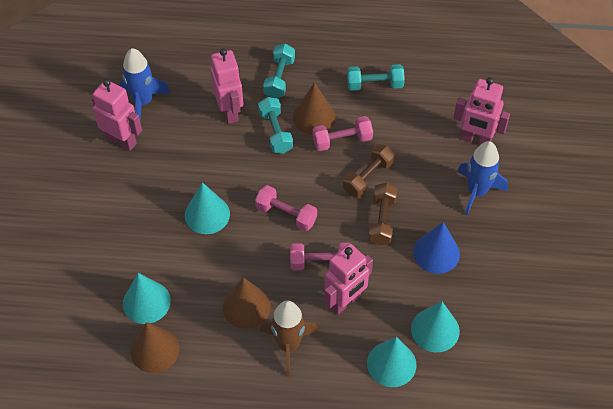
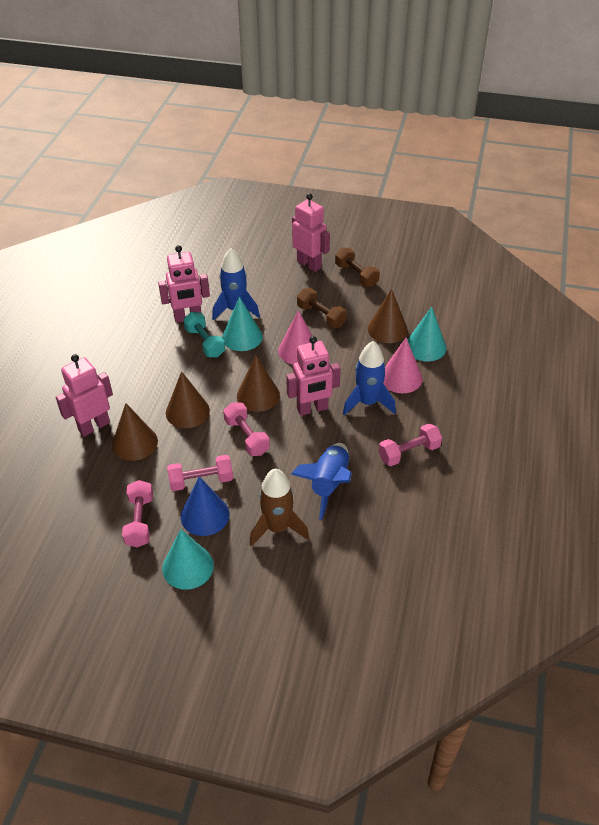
blue rocket: 2 -> 3
brown cone: 3 -> 4
pink cone: 0 -> 2
pink dumbbell: 3 -> 4
turquoise cone: 4 -> 3
turquoise dumbbell: 3 -> 1

